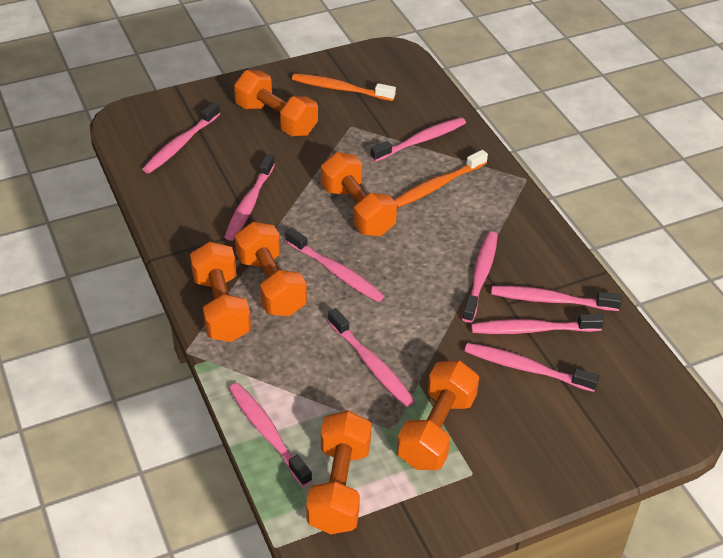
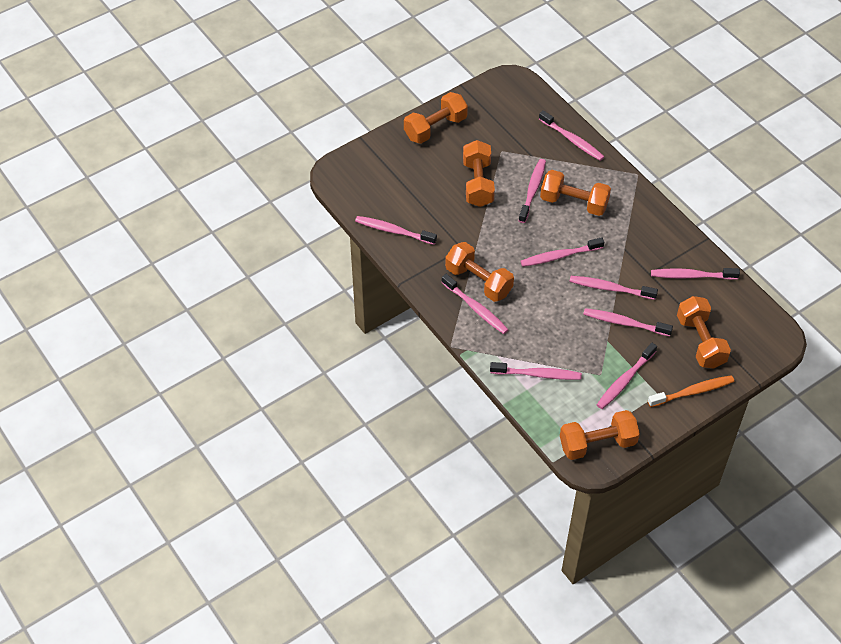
orange toothbrush: 2 -> 1

